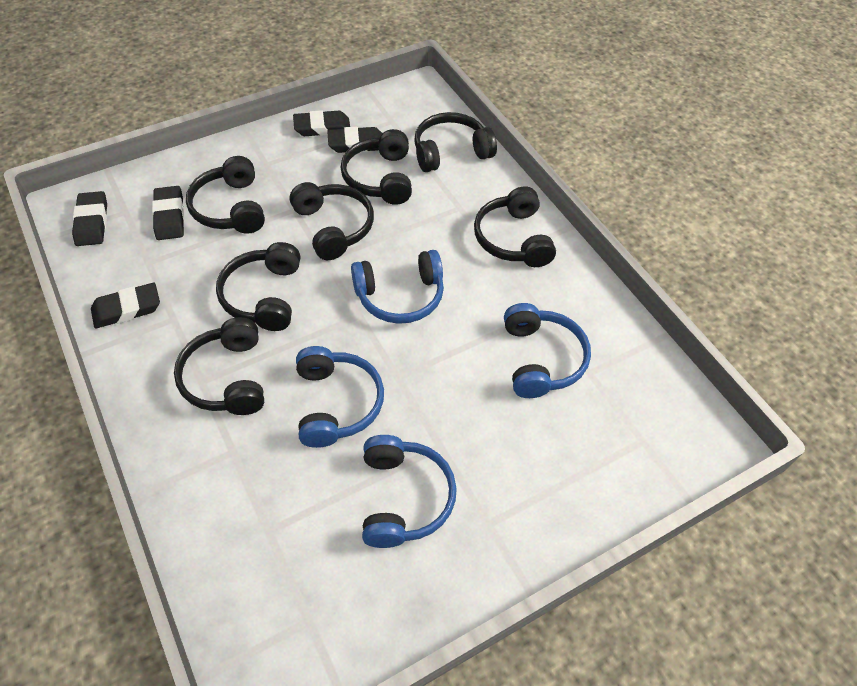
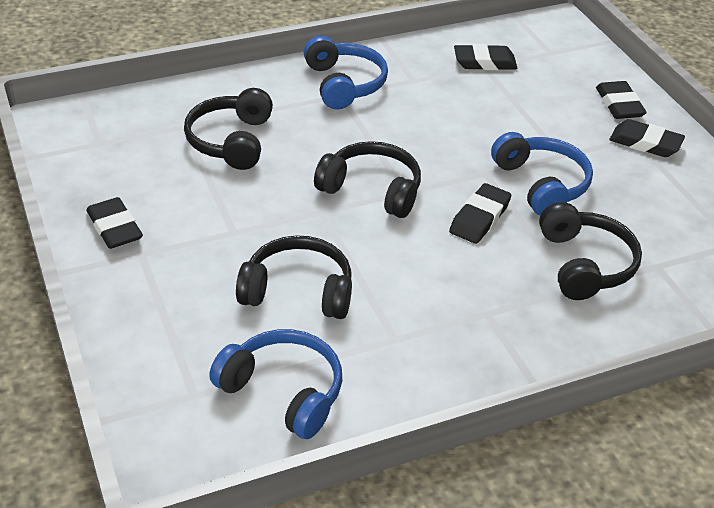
black headphones: 7 -> 4
blue headphones: 4 -> 3

